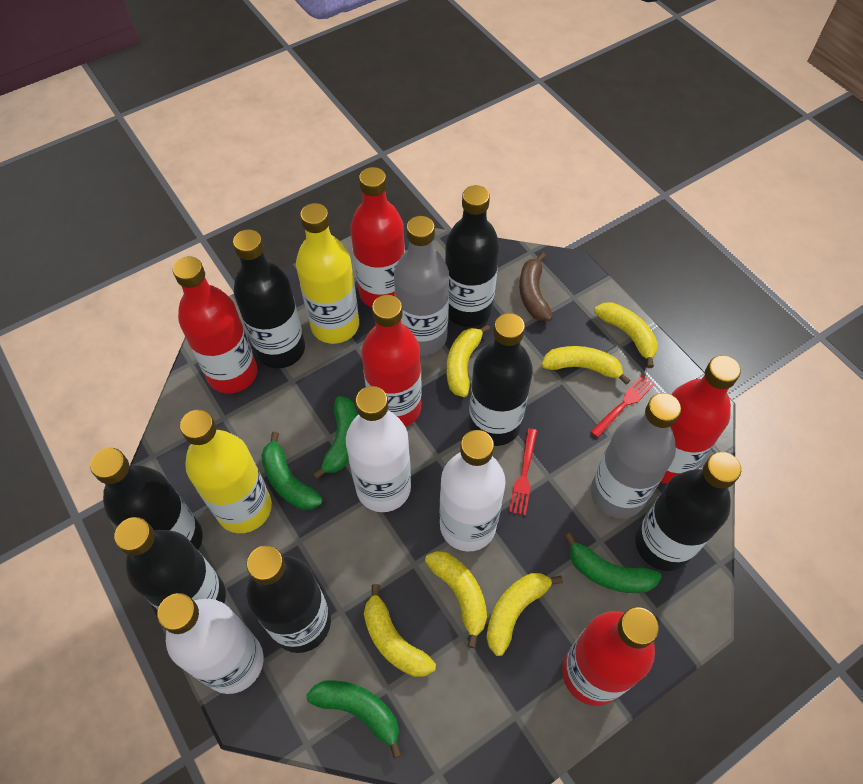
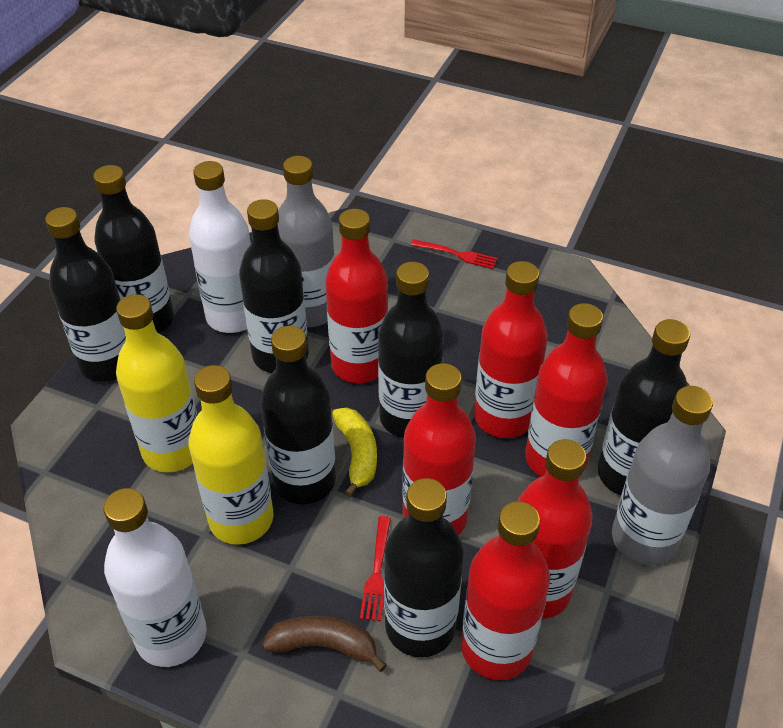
green banana: 4 -> 0
red bottle: 5 -> 6
white bottle: 3 -> 2
yellow banana: 6 -> 1

